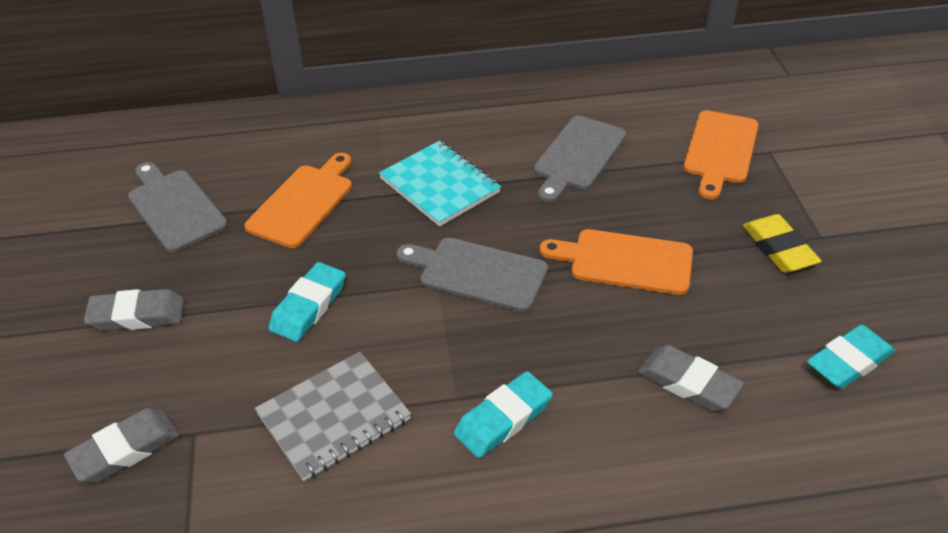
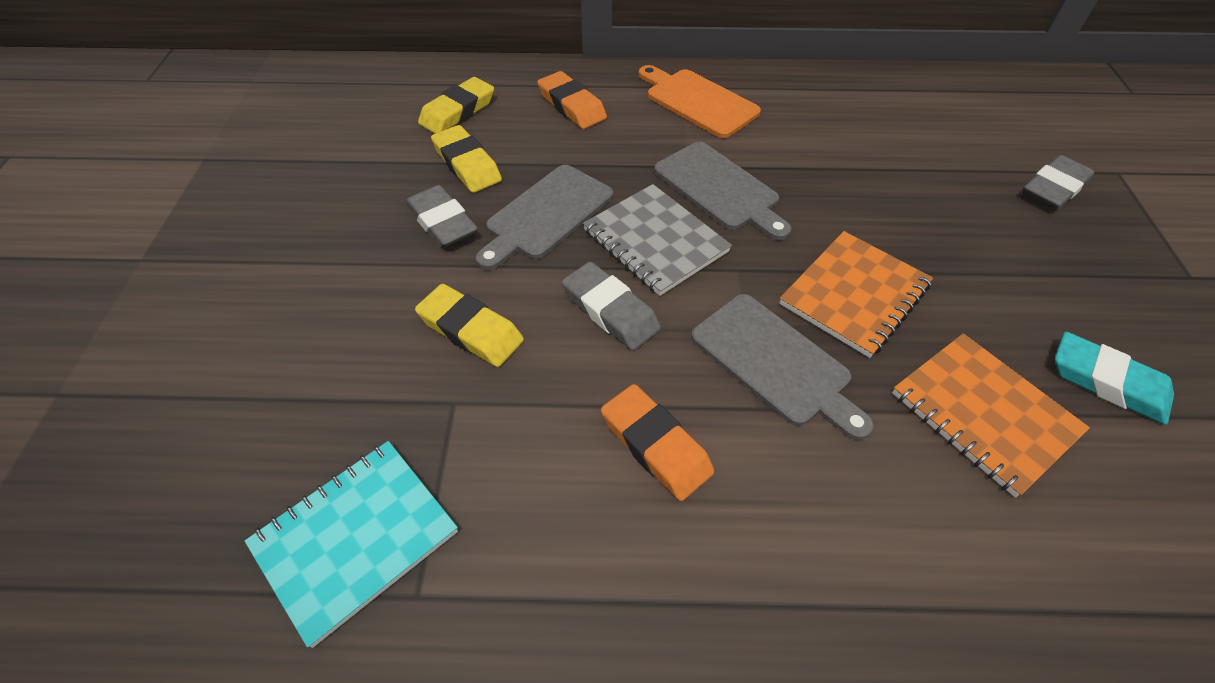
orange cutting board: 3 -> 1
orange eraser: 0 -> 2
orange notebook: 0 -> 2
turquoise eraser: 3 -> 1
yellow eraser: 1 -> 3

